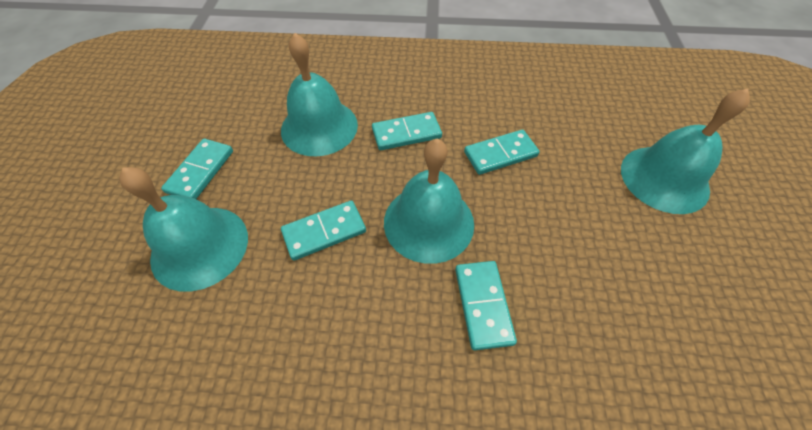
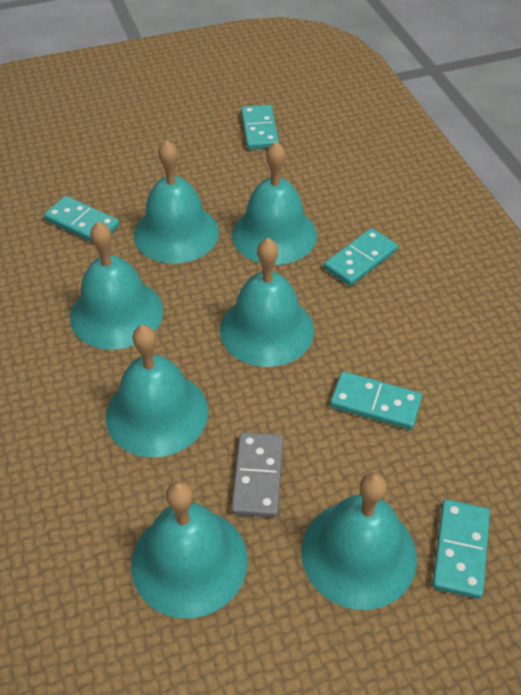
grey domino: 0 -> 1
turquoise bell: 4 -> 7

